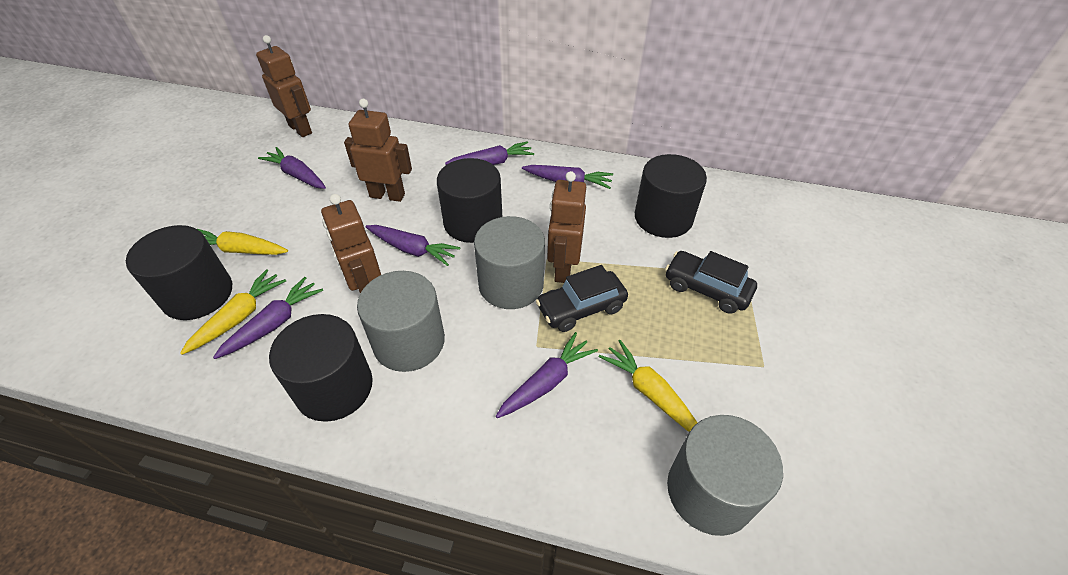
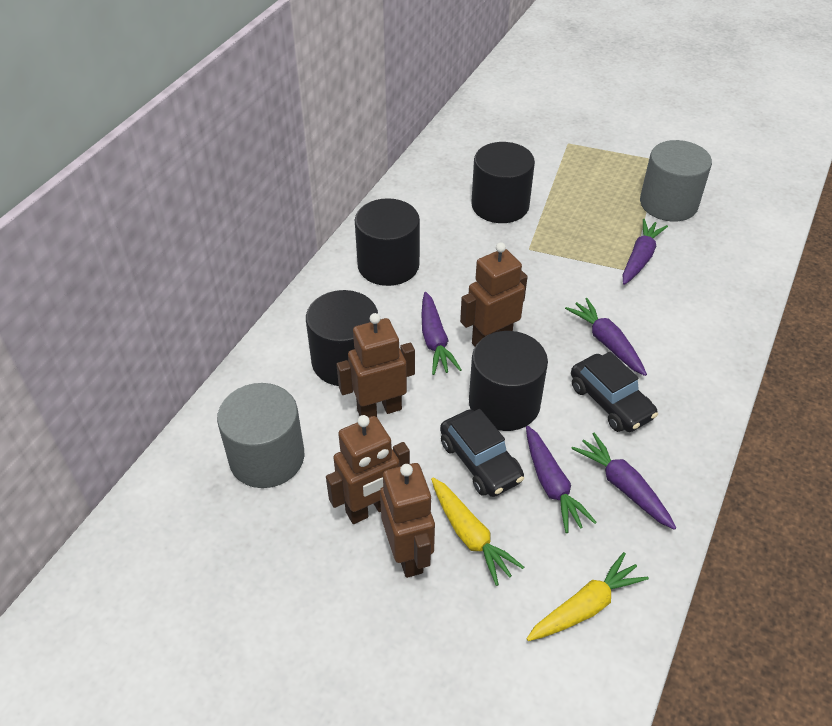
grey cylinder: 3 -> 2
purple carrot: 6 -> 5
yellow carrot: 3 -> 2

